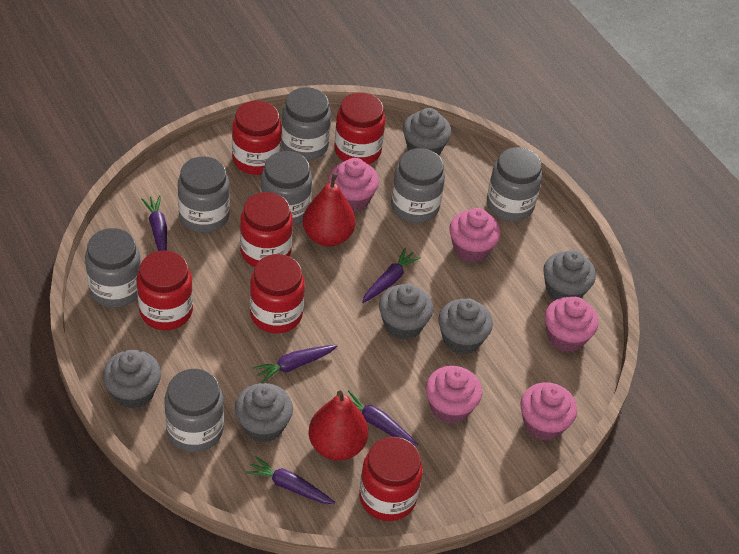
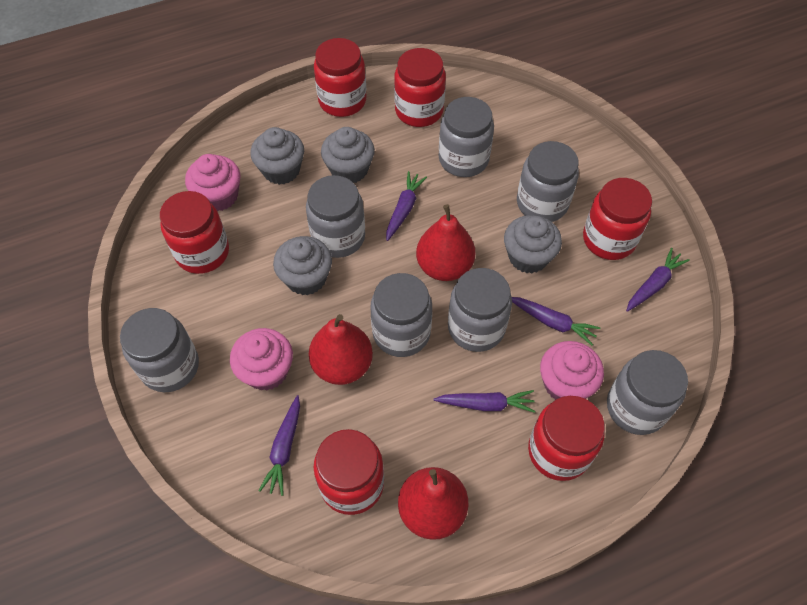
grey cupcake: 6 -> 4
pink cupcake: 5 -> 3
red pear: 2 -> 3

